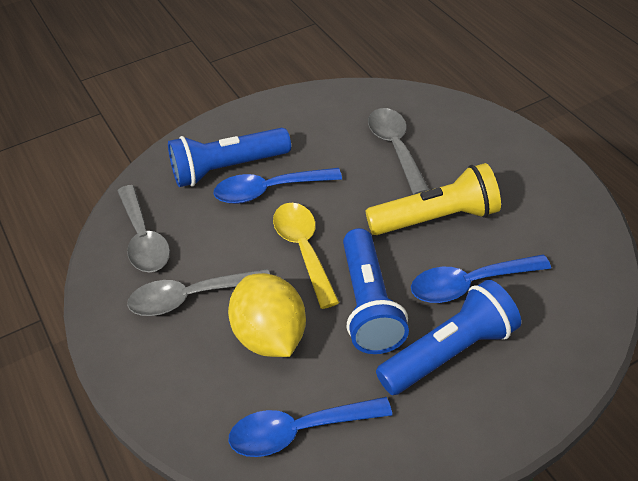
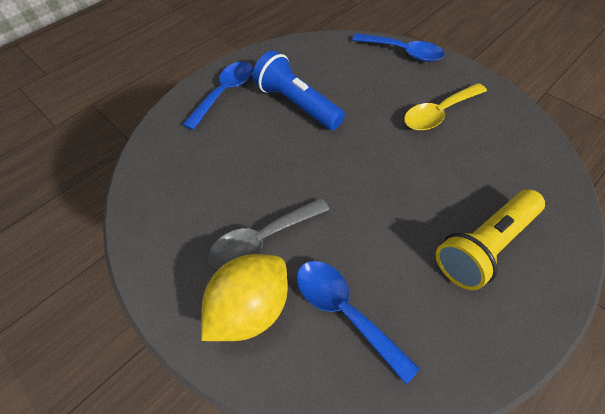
blue flashlight: 3 -> 1
grey spoon: 3 -> 1

